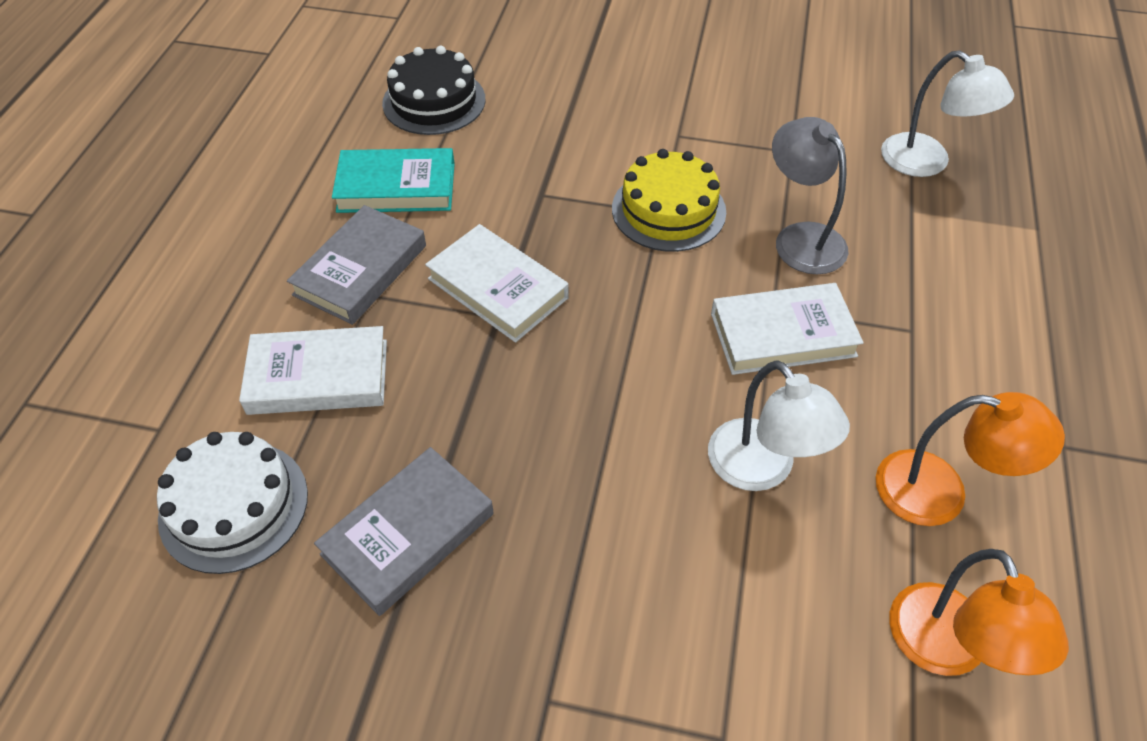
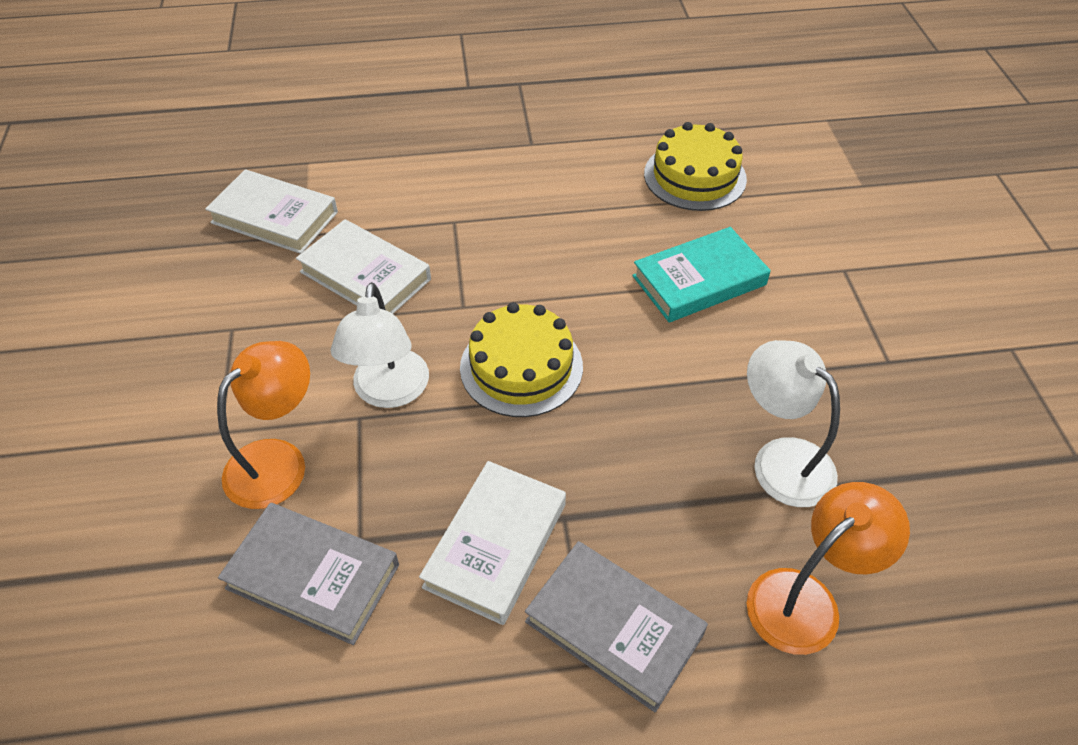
black cake: 1 -> 0
grey lamp: 1 -> 0
white cake: 1 -> 0
yellow cake: 1 -> 2

